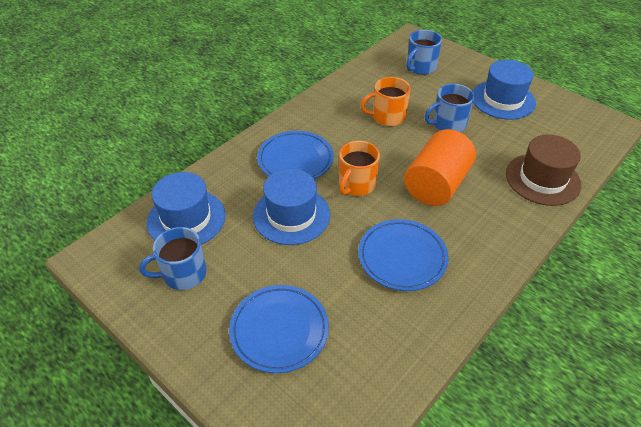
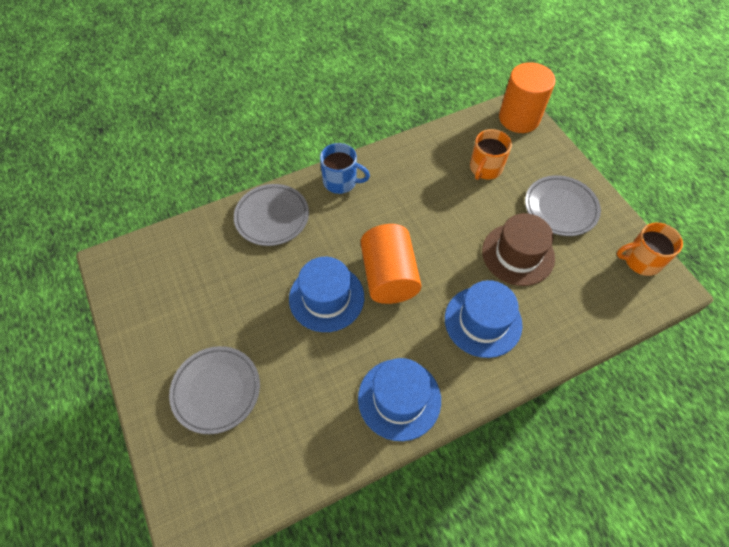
blue mug: 3 -> 1
blue plate: 3 -> 0
grey plate: 0 -> 3
orange cylinder: 1 -> 2

